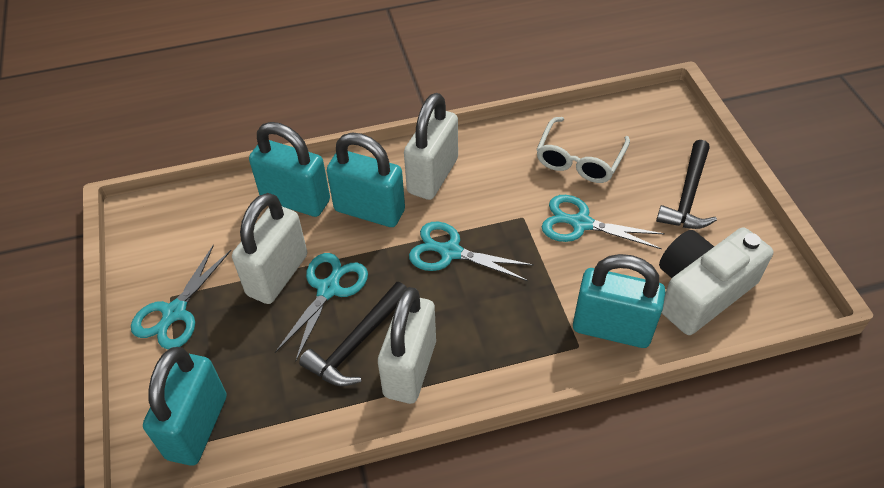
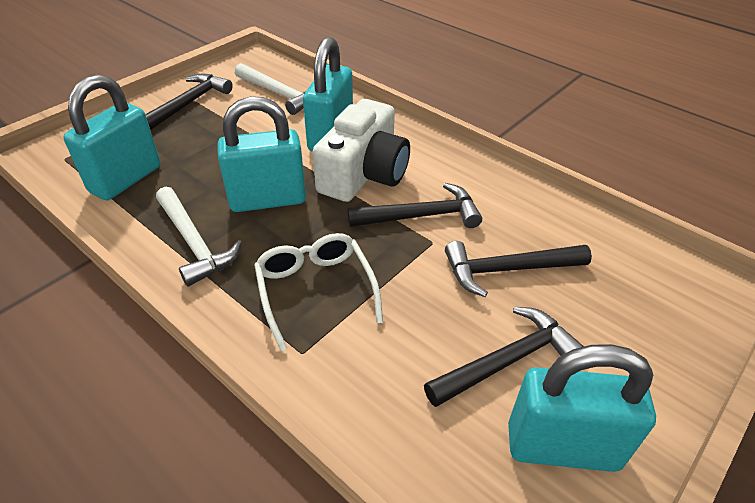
black hammer: 2 -> 4
turquoise scissors: 4 -> 0
white hammer: 0 -> 2
white padlock: 3 -> 0

